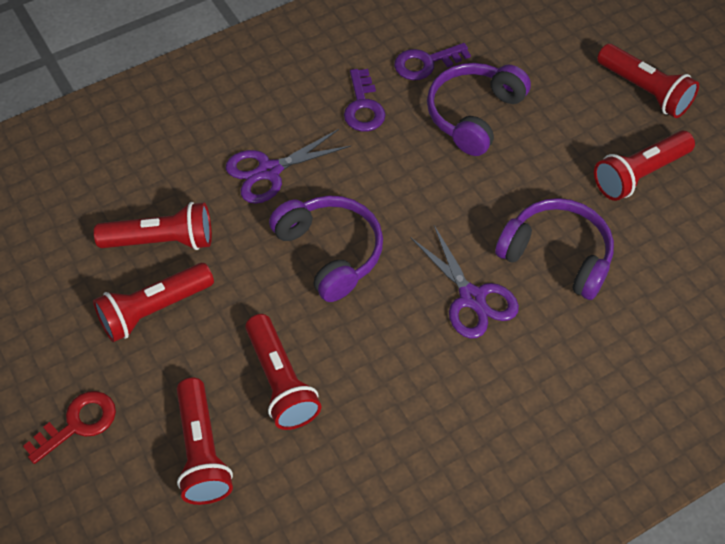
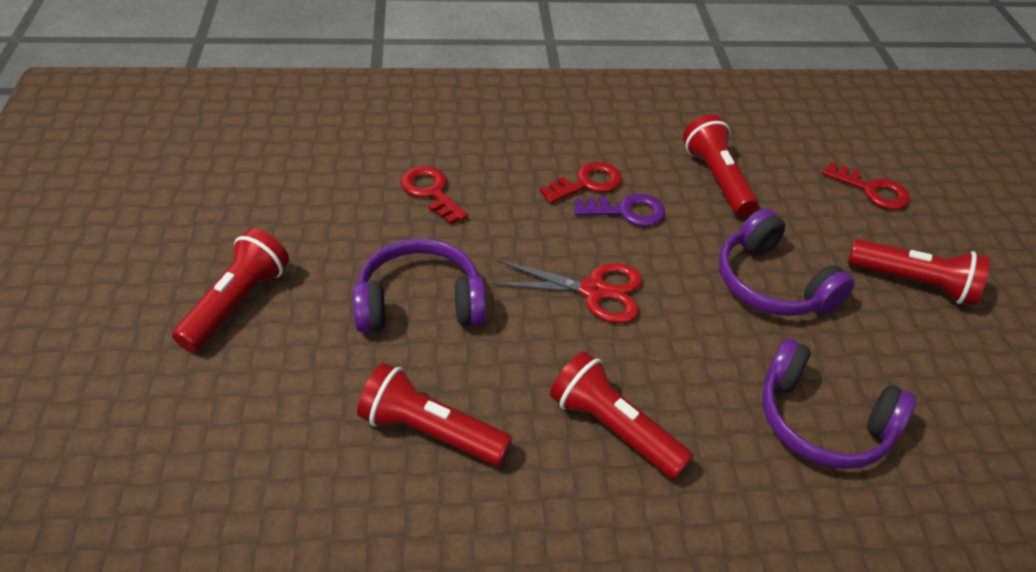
purple key: 2 -> 1
purple scissors: 2 -> 0
red flashlight: 6 -> 5
red key: 1 -> 3
red scissors: 0 -> 1

